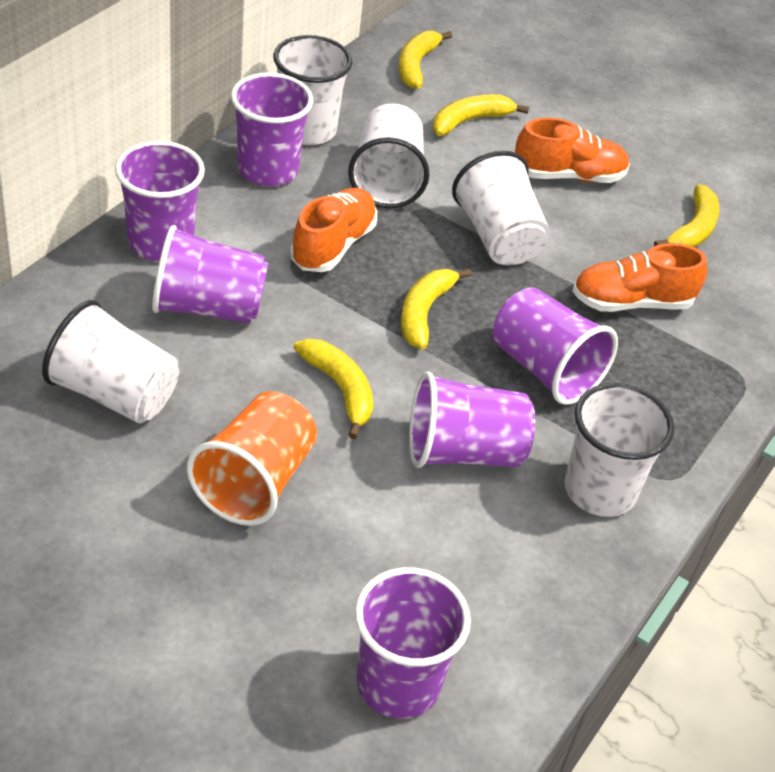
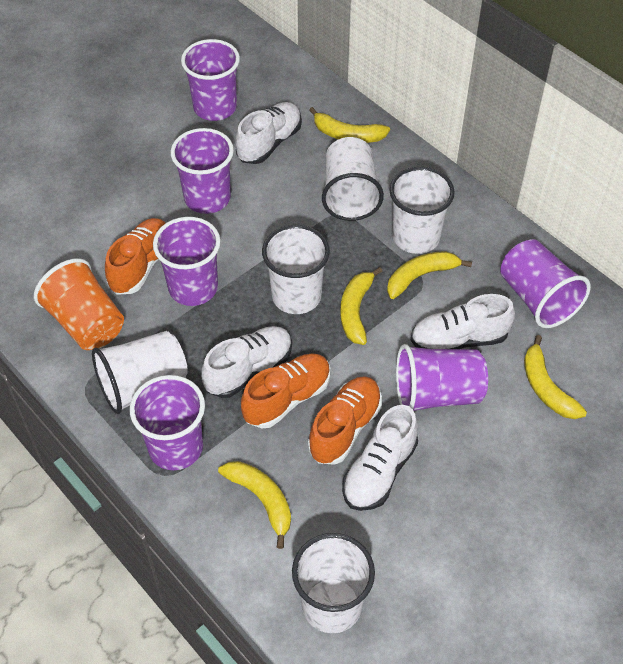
white shoe: 0 -> 4

